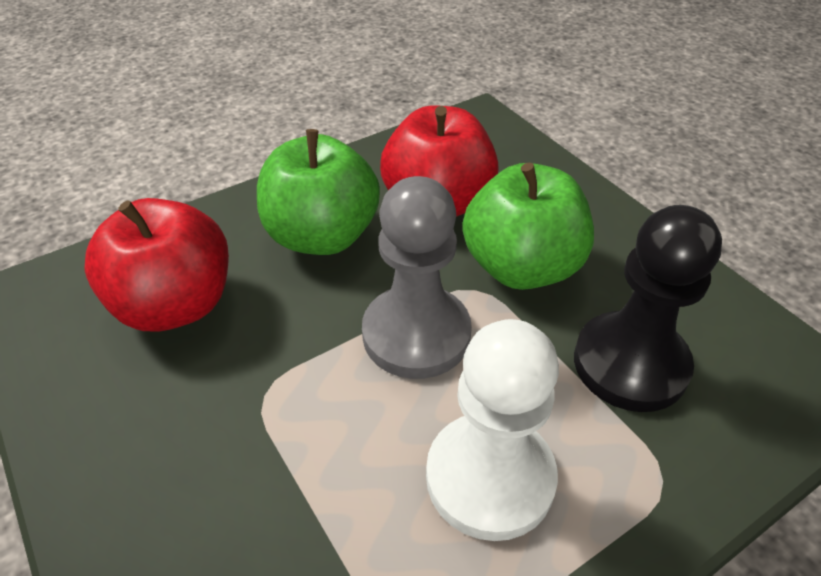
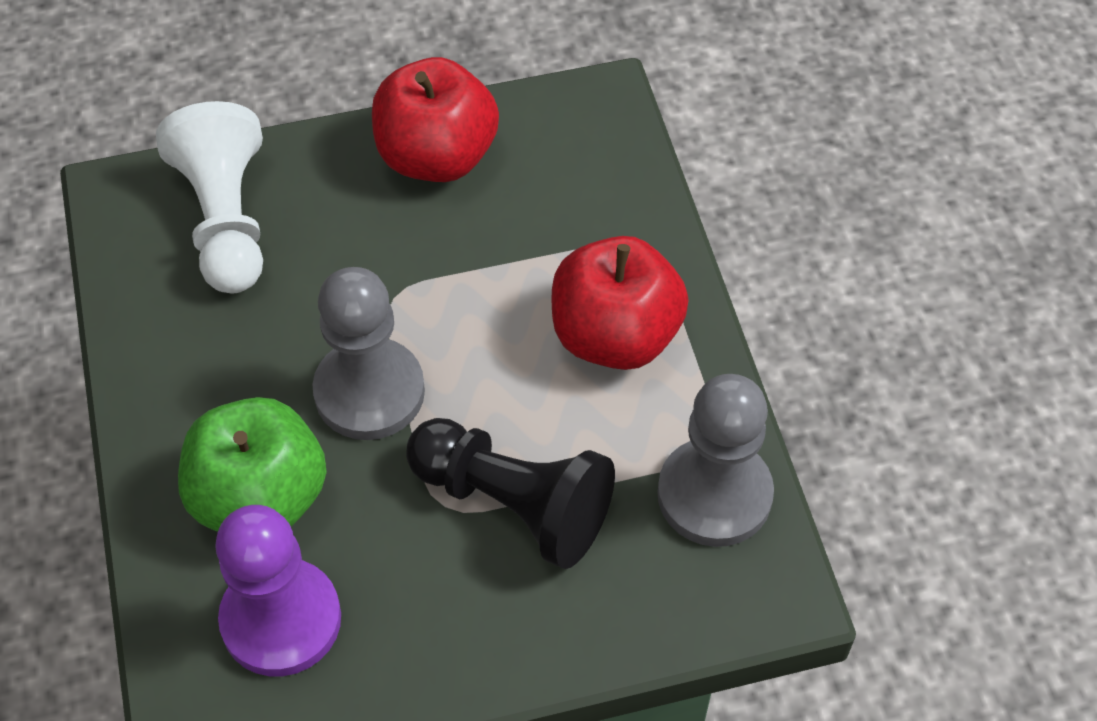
green apple: 2 -> 1
grey pawn: 1 -> 2
purple pawn: 0 -> 1

